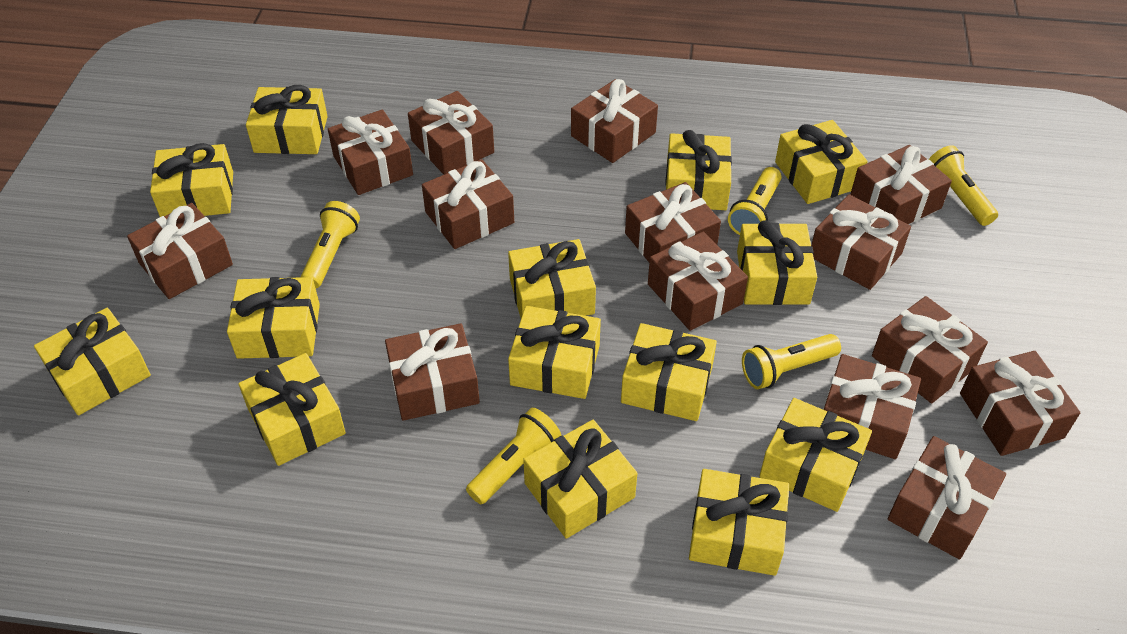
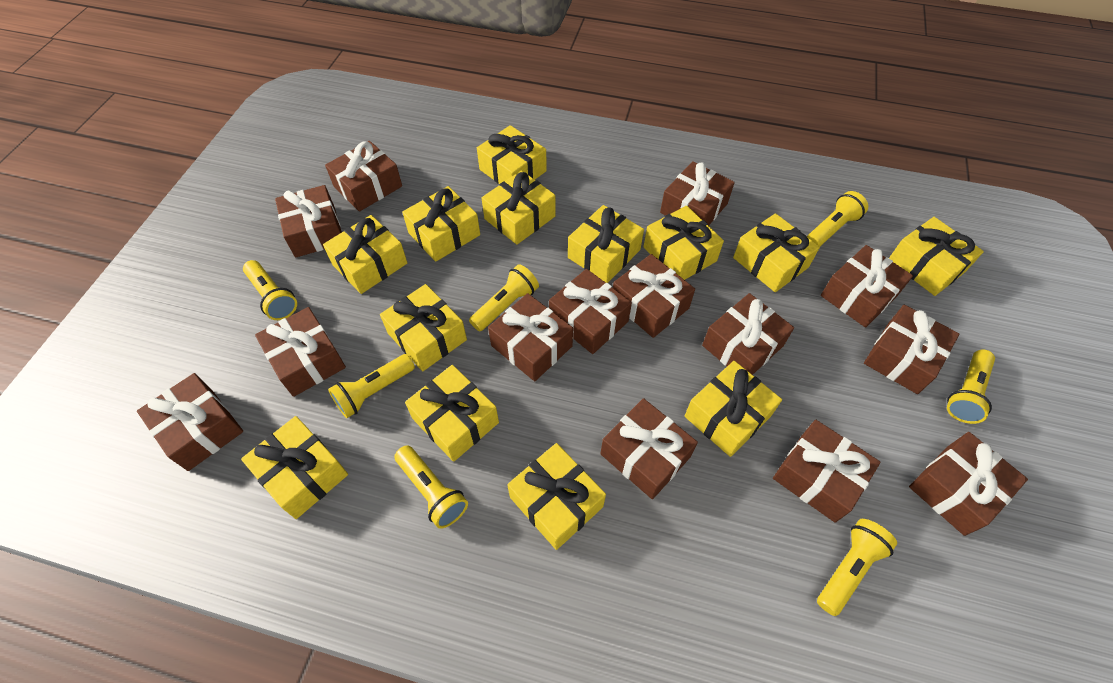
yellow flashlight: 5 -> 7
yellow gift: 14 -> 13

